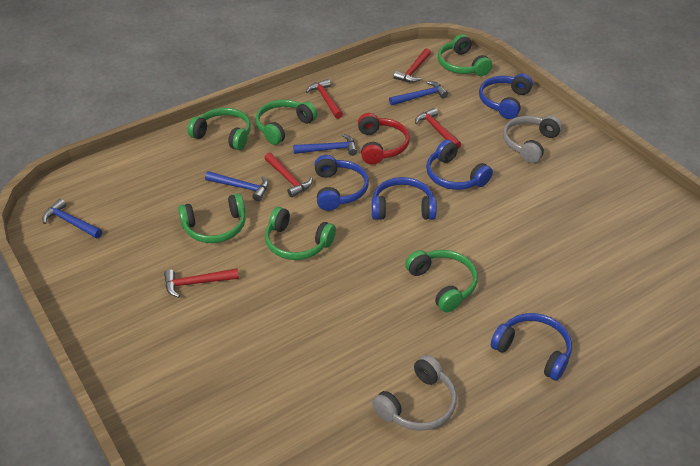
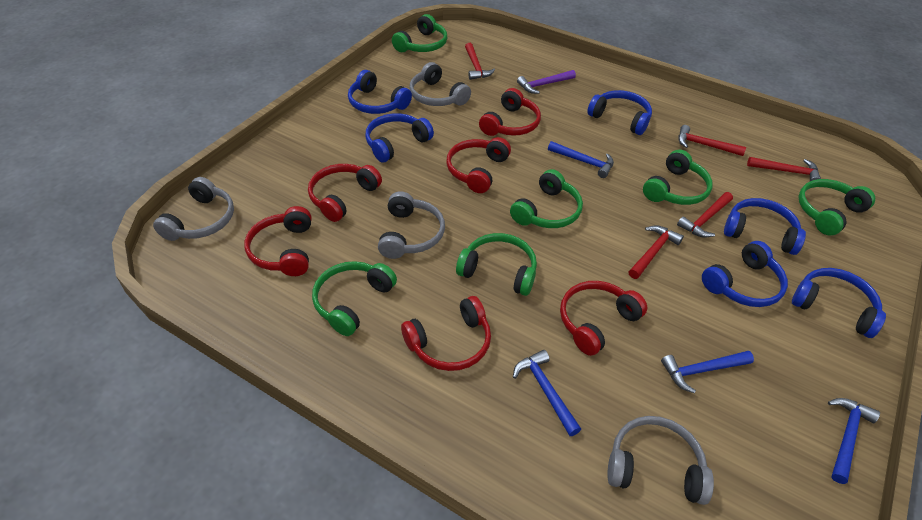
blue headphones: 5 -> 6
grey headphones: 2 -> 4
purple hammer: 0 -> 1
red headphones: 1 -> 6

